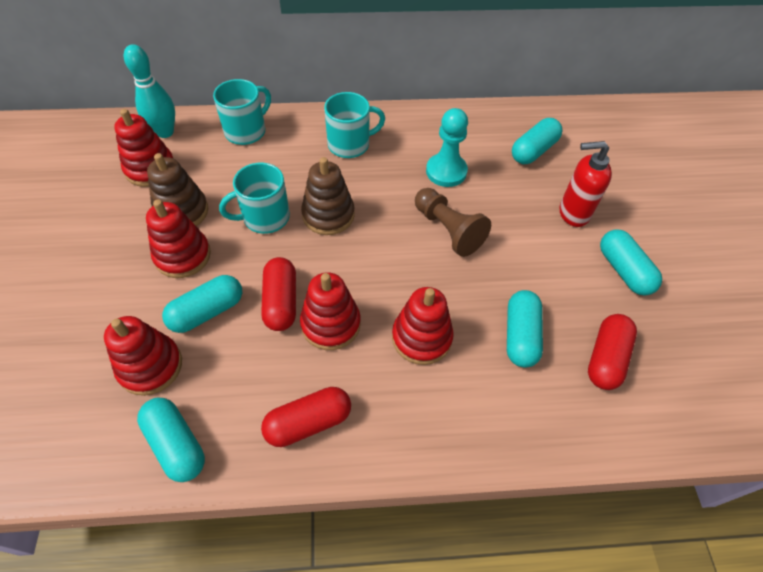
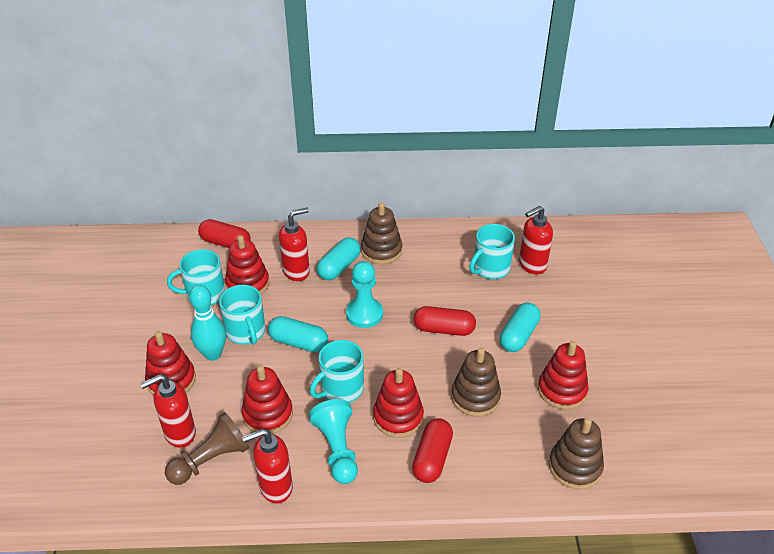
brown stacking toy: 2 -> 3
red soap dispenser: 1 -> 4
turquoise capsule: 5 -> 3
turquoise mug: 3 -> 4
turquoise pawn: 1 -> 2

